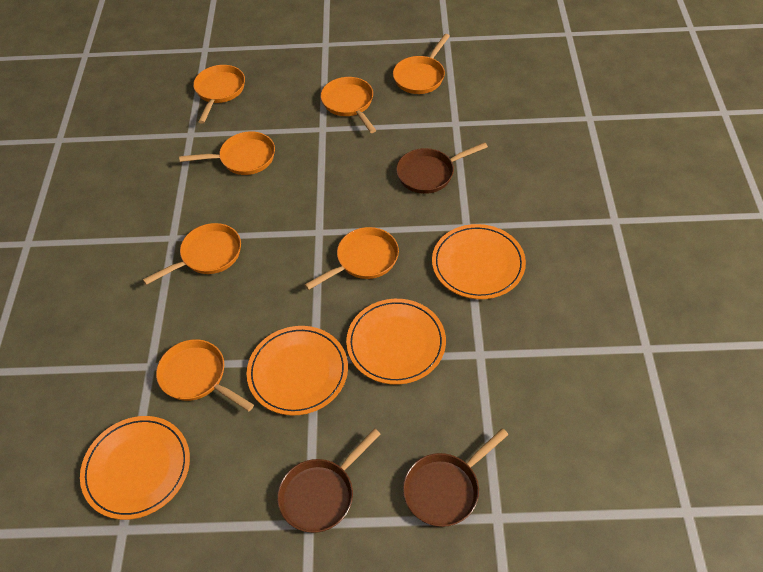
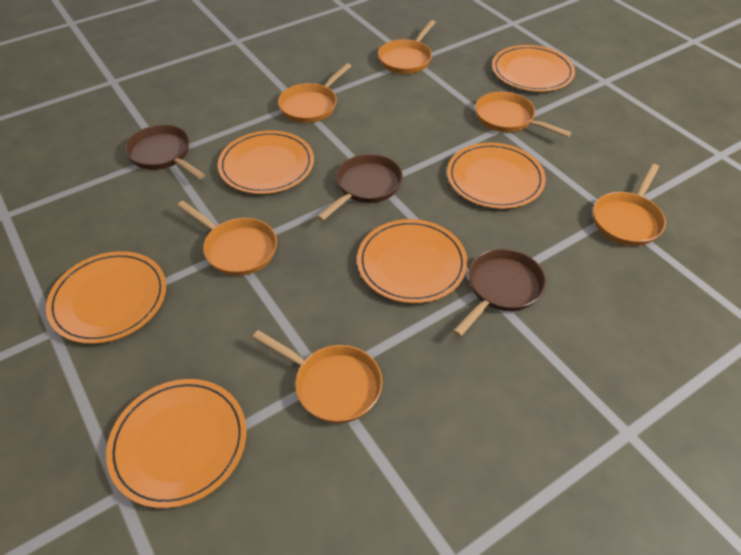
orange pan: 7 -> 6
orange plate: 4 -> 6

